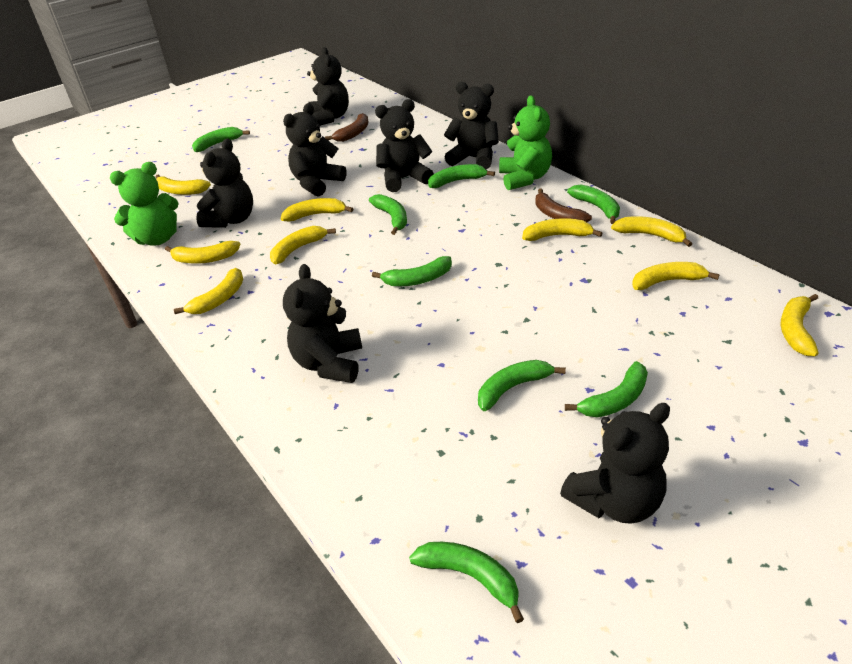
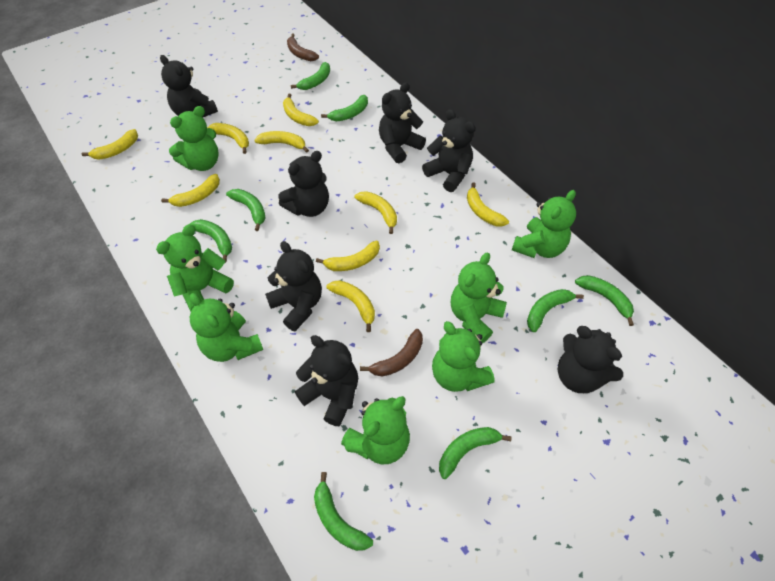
green teddy bear: 2 -> 7

